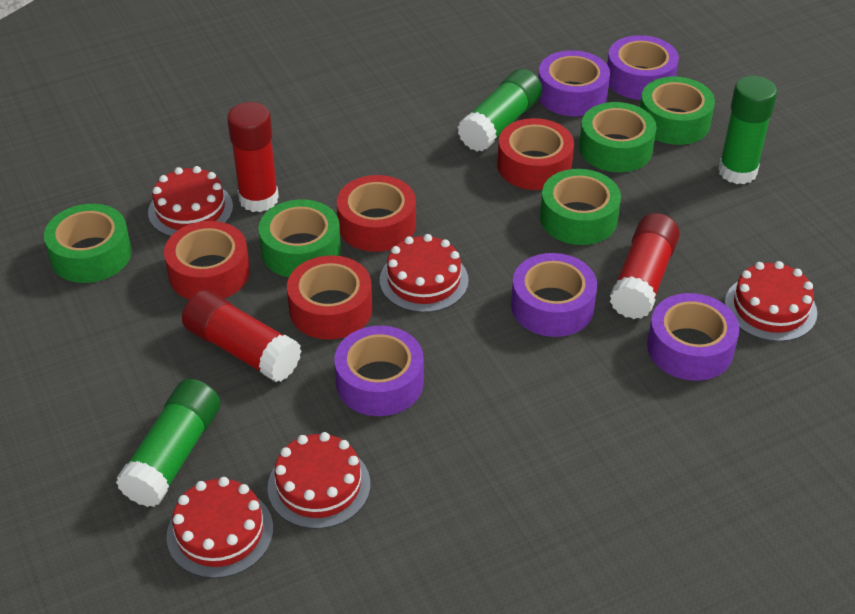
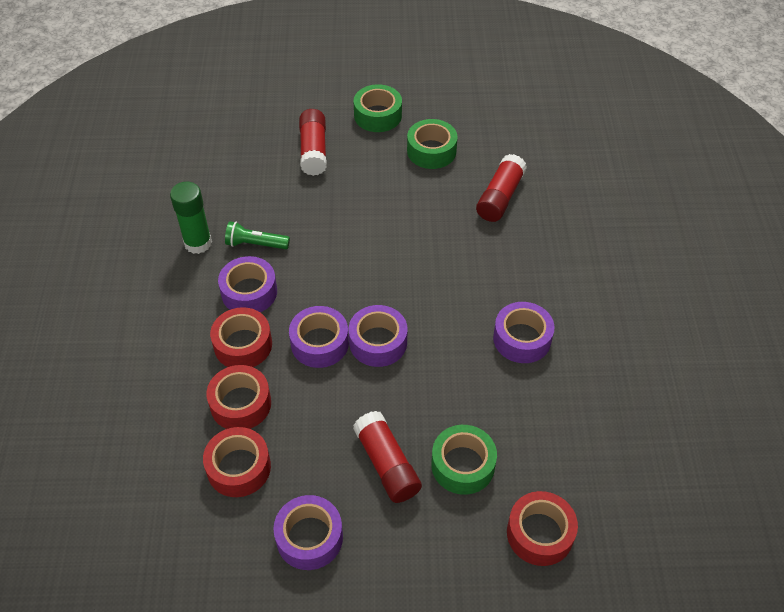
green flashlight: 0 -> 1
green glue stick: 3 -> 1
green tape: 5 -> 3
red cake: 5 -> 0

